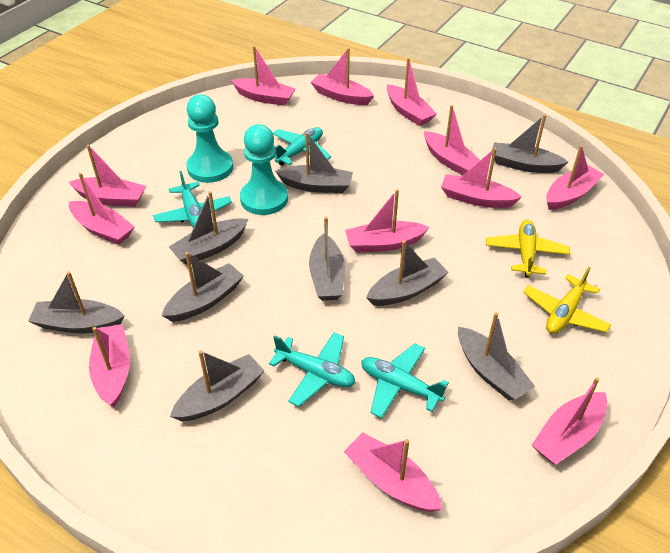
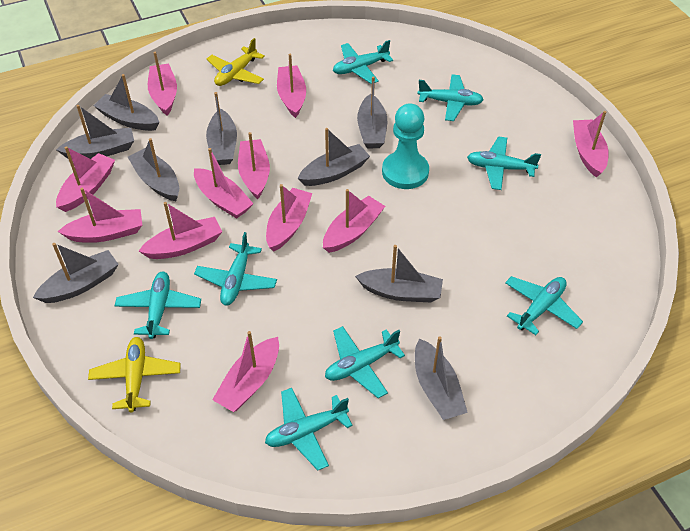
pink boat: 12 -> 11
turquoise pawn: 2 -> 1
turquoise plane: 4 -> 8

